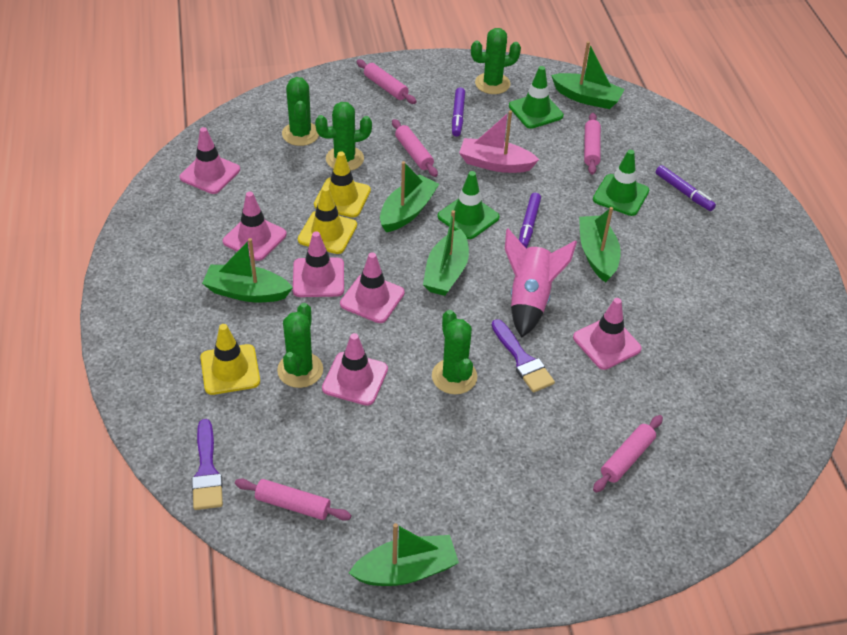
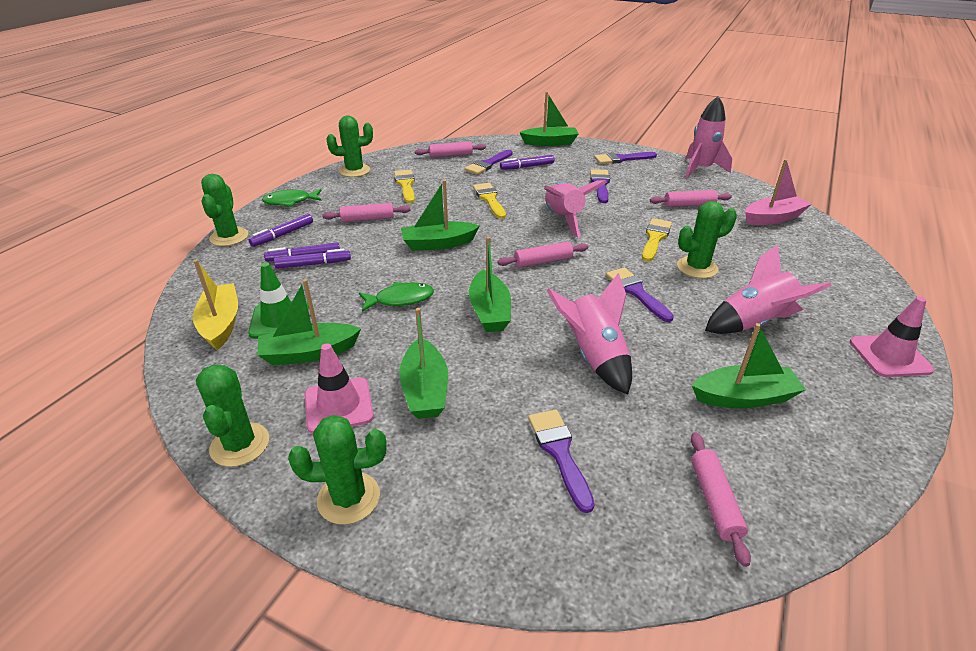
green fish: 0 -> 2
green traffic cone: 3 -> 1
pink rocket: 1 -> 4
pink traffic cone: 6 -> 2
purple brush: 2 -> 5
purple marker: 3 -> 4
yellow boat: 0 -> 1
yellow brush: 0 -> 3
yellow traffic cone: 3 -> 0

